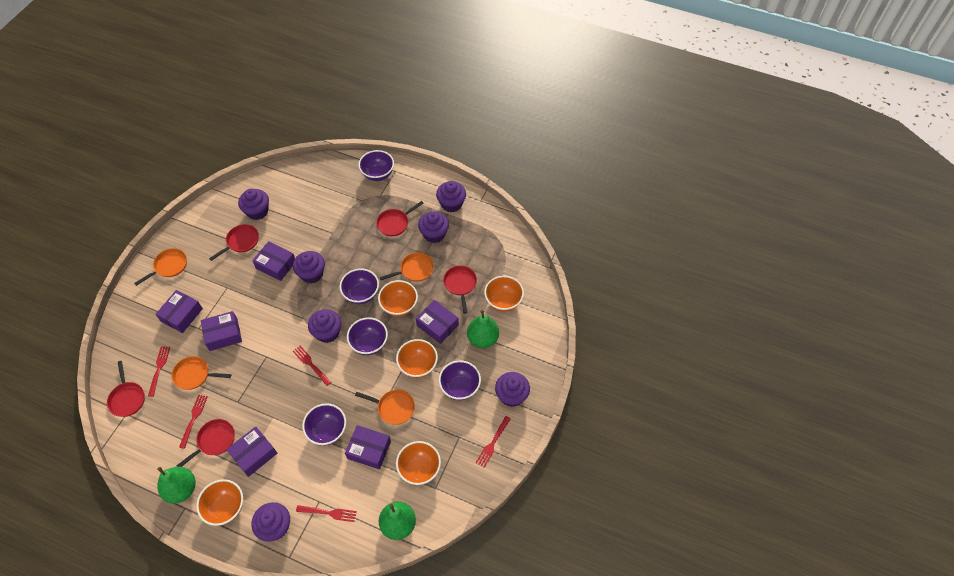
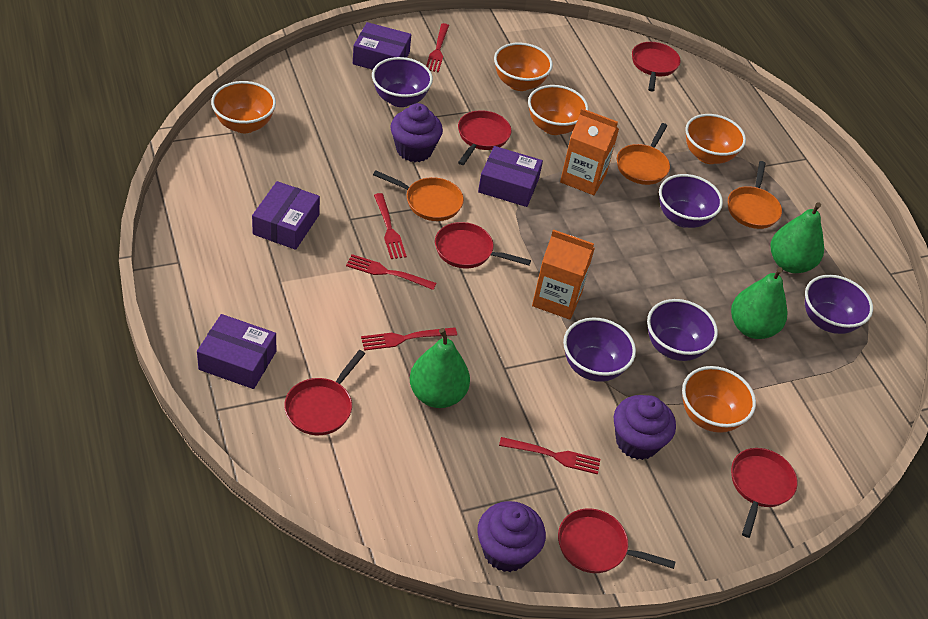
orange carton: 0 -> 2
orange pan: 4 -> 3
purple box: 6 -> 4
purple cupcake: 7 -> 3
red pan: 5 -> 6

